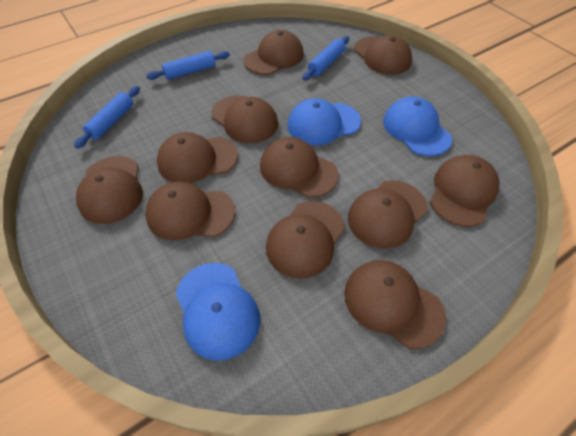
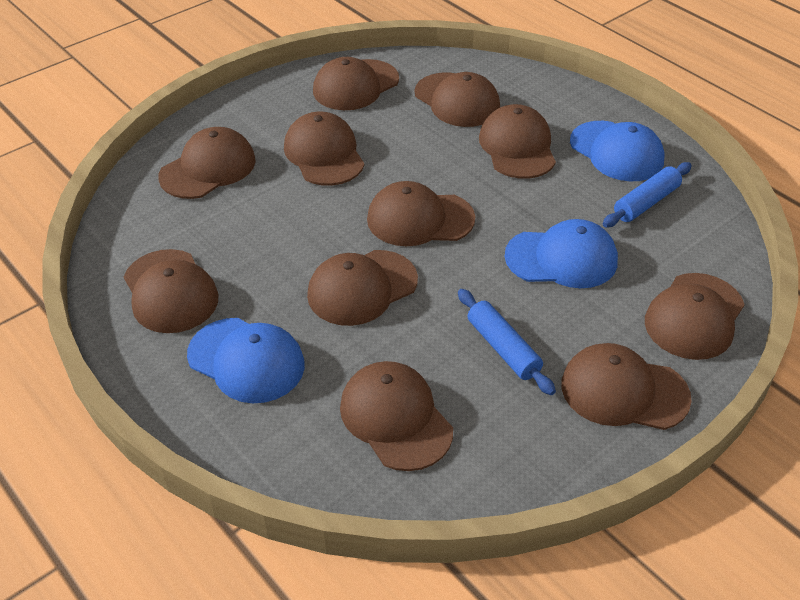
blue rolling pin: 3 -> 2

